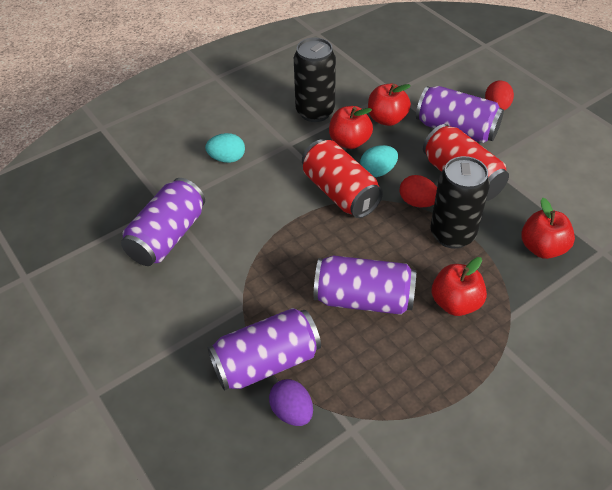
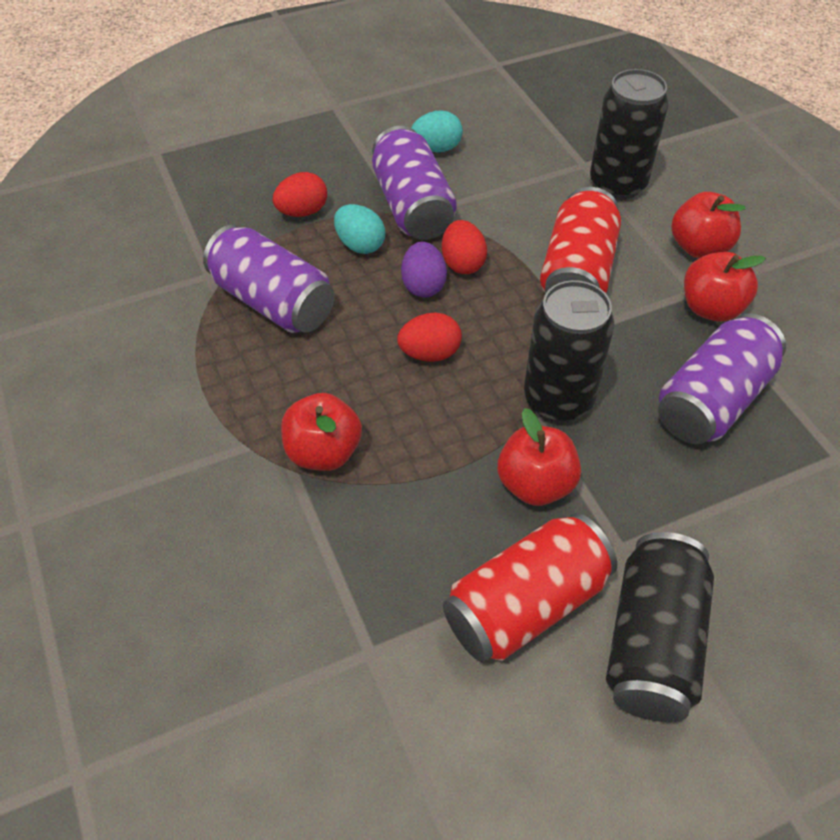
black can: 2 -> 3
purple can: 4 -> 3
red egg: 2 -> 3

